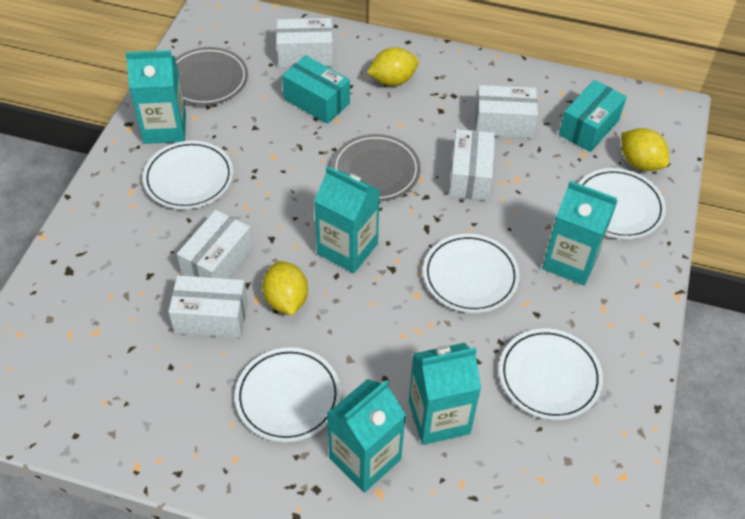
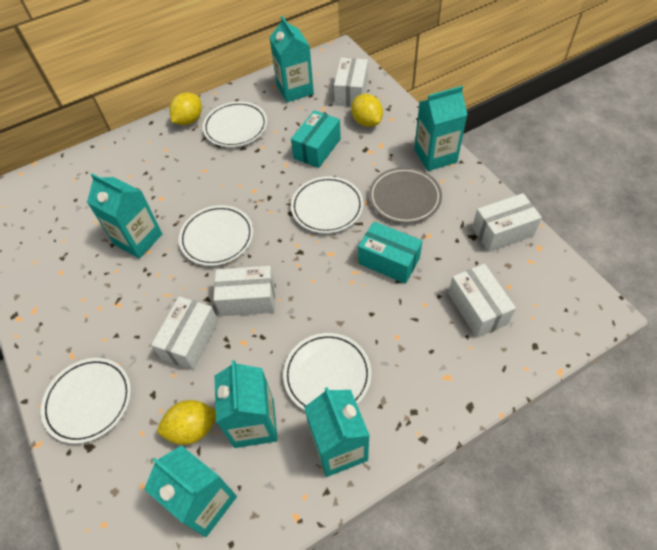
grey plate: 2 -> 1
turquoise carton: 5 -> 6

